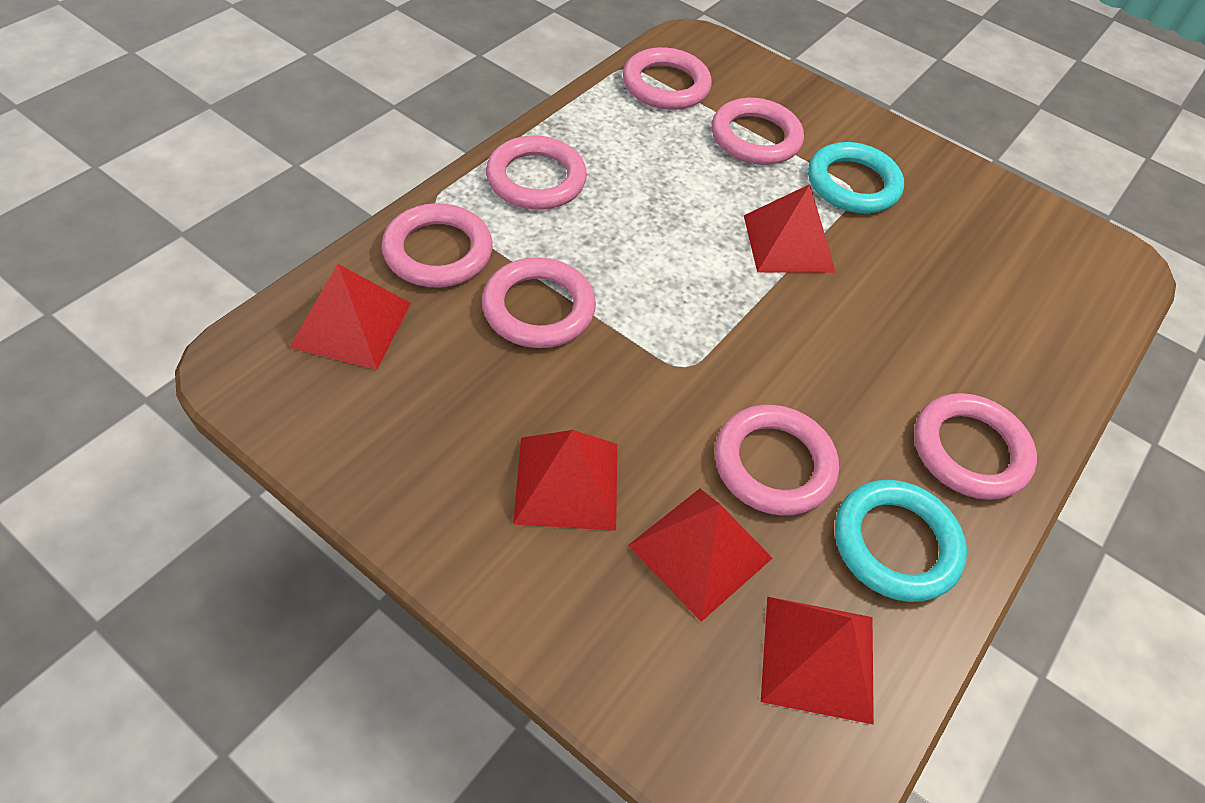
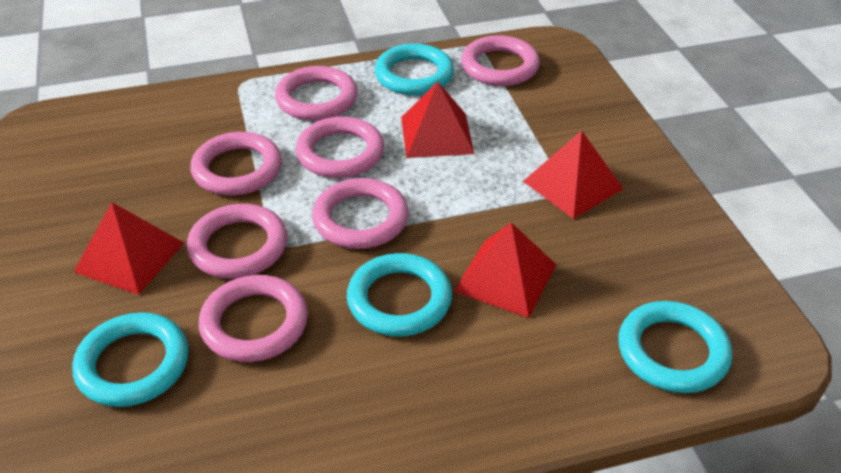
red pyramid: 5 -> 4
turquoise ring: 2 -> 4

